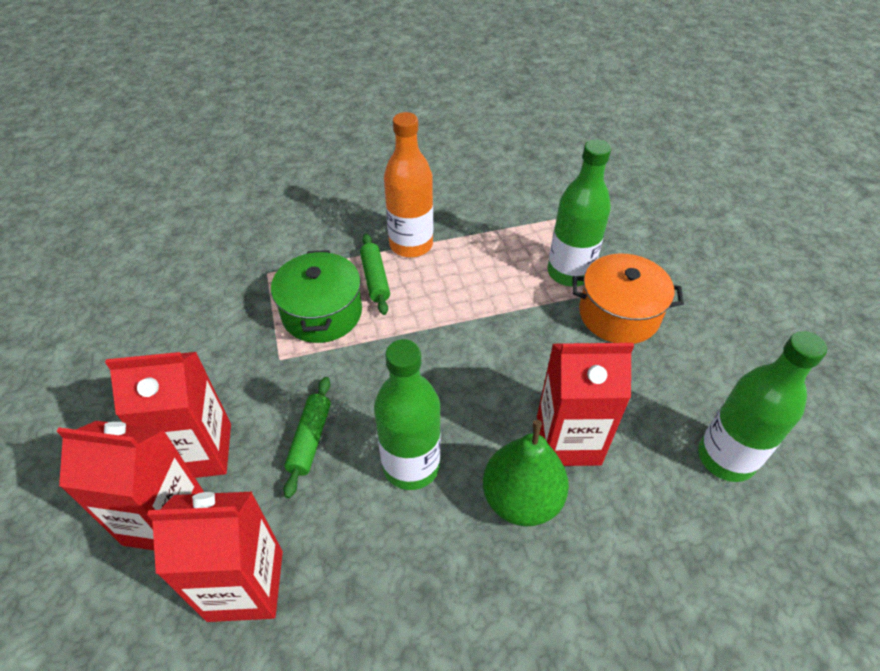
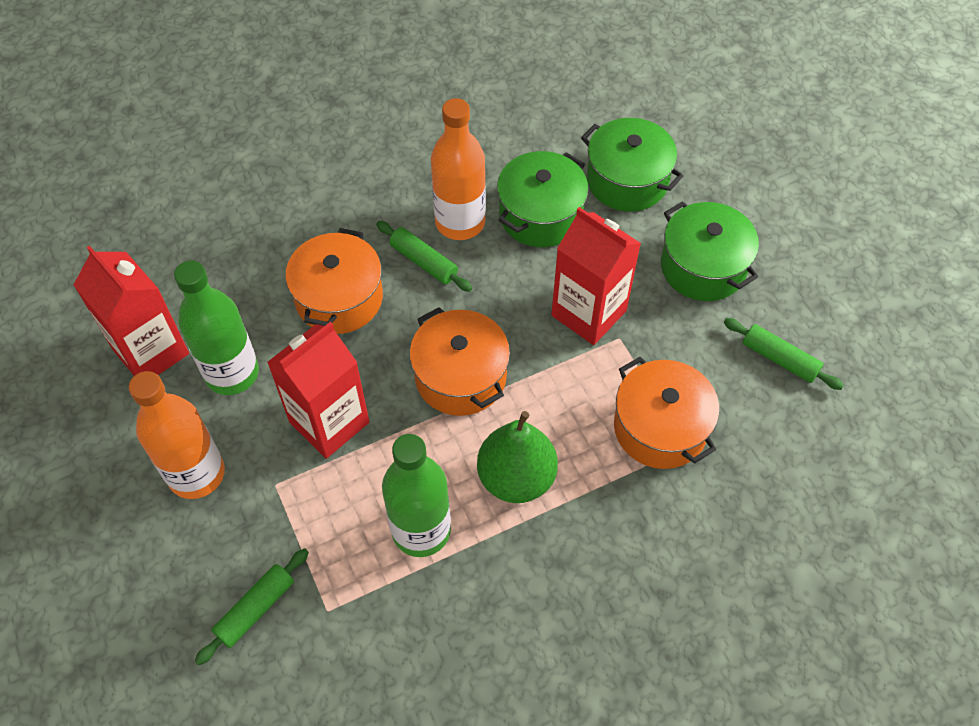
green bottle: 3 -> 2
green pot: 1 -> 3
green rolling pin: 2 -> 3
orange bottle: 1 -> 2
orange pot: 1 -> 3
red carton: 4 -> 3

